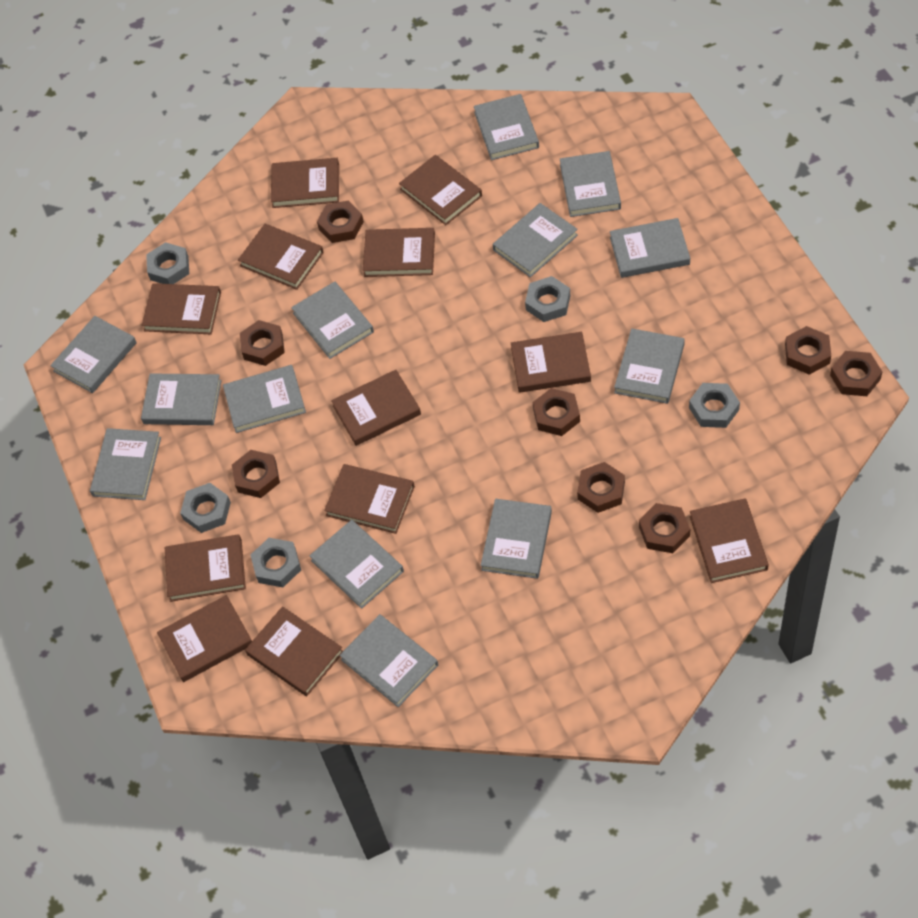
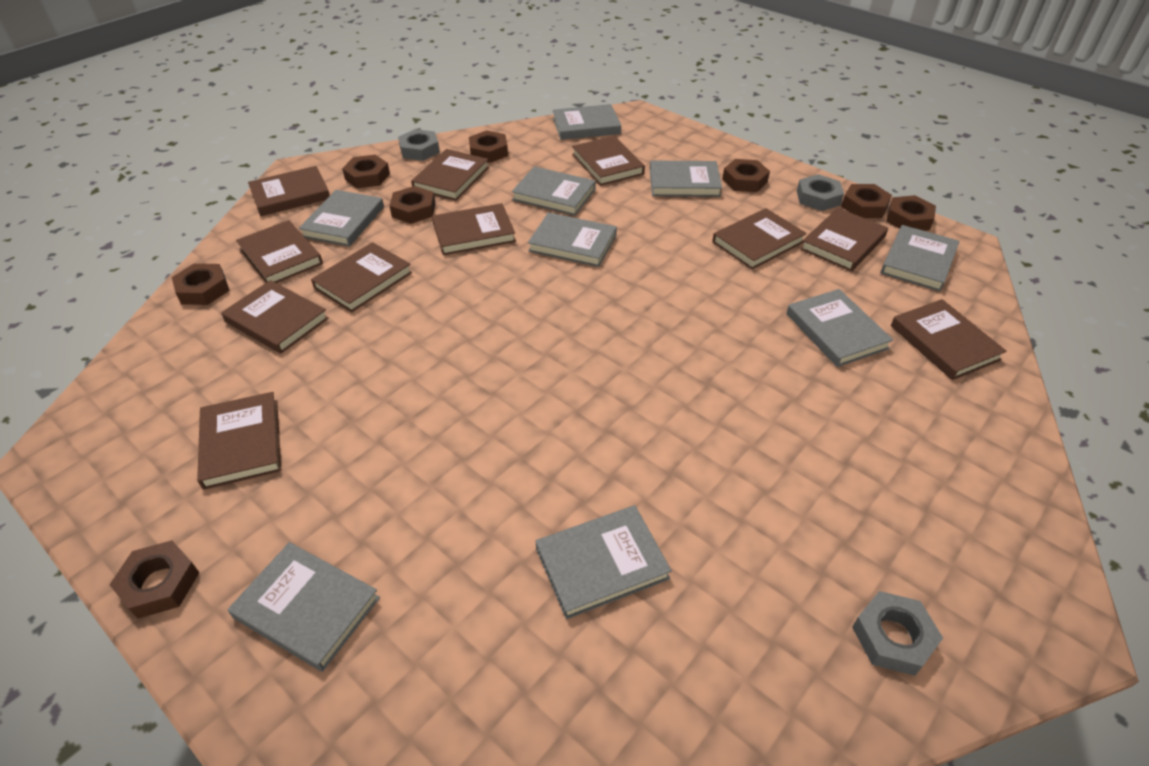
brown book: 12 -> 11
grey book: 13 -> 9
grey nut: 5 -> 3

